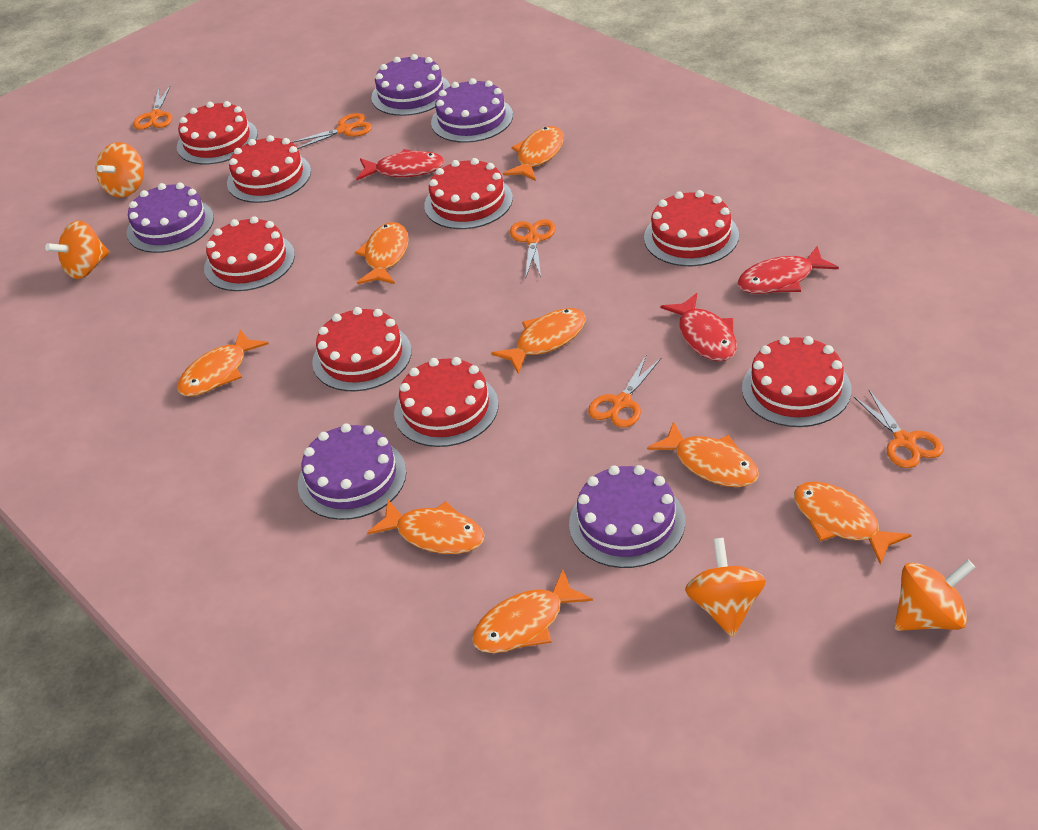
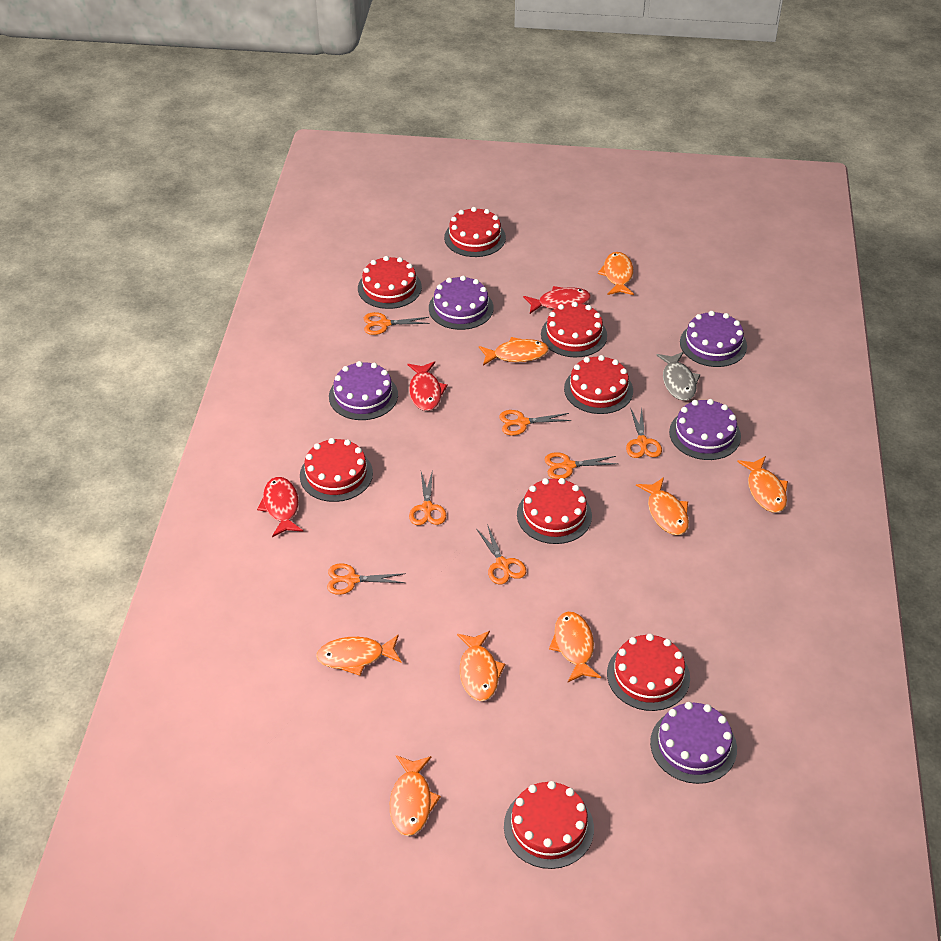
grey fish: 0 -> 1
orange scissors: 5 -> 7
orange spinning top: 4 -> 0

